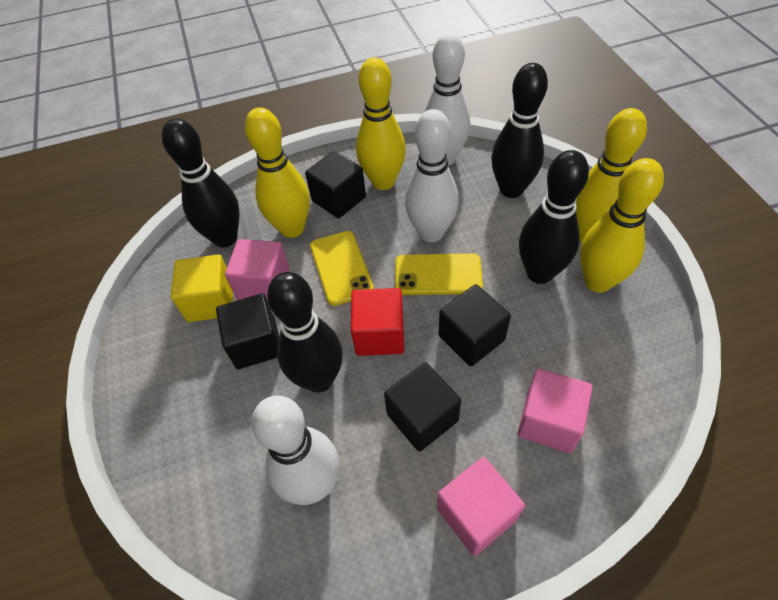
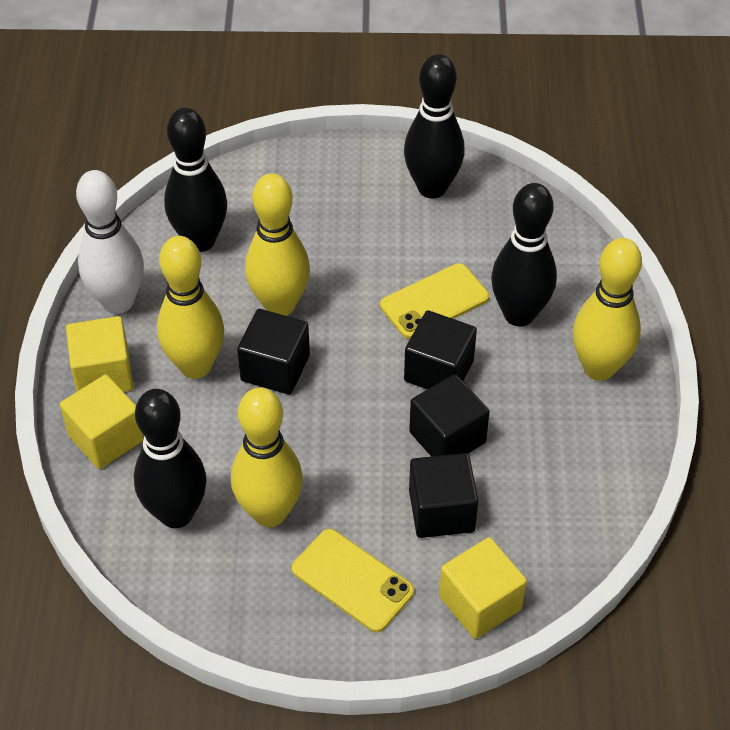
pink cube: 3 -> 0
red cube: 1 -> 0
white bowling pin: 3 -> 1
yellow cube: 1 -> 3

